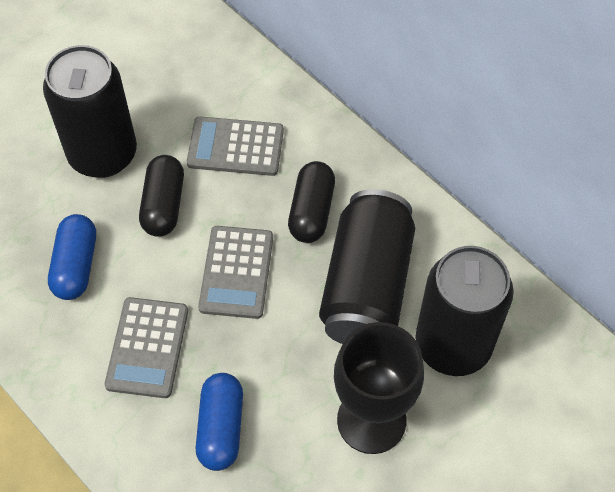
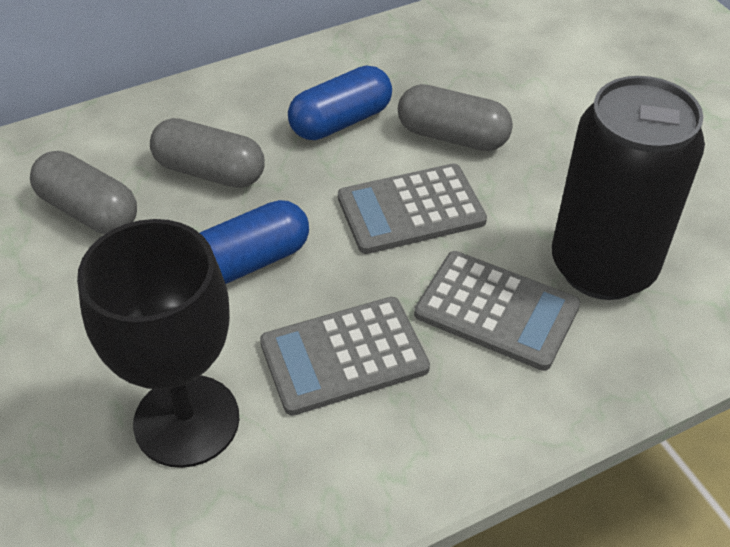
black can: 3 -> 1
black capsule: 2 -> 0
grey capsule: 0 -> 3

